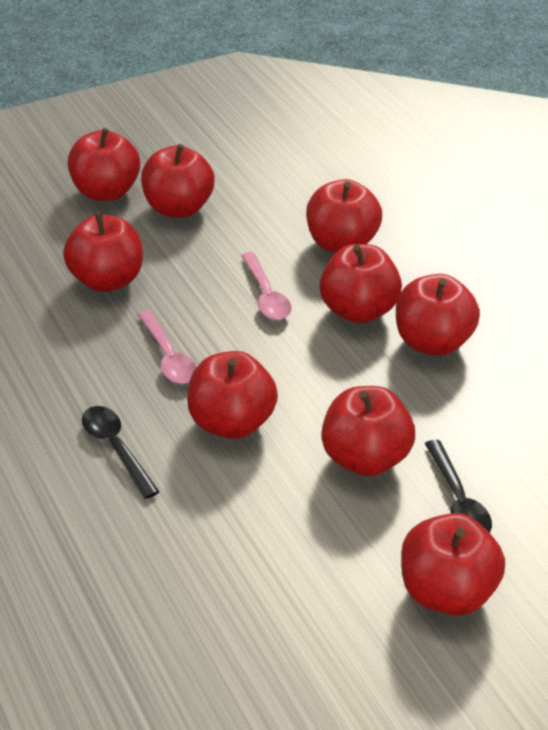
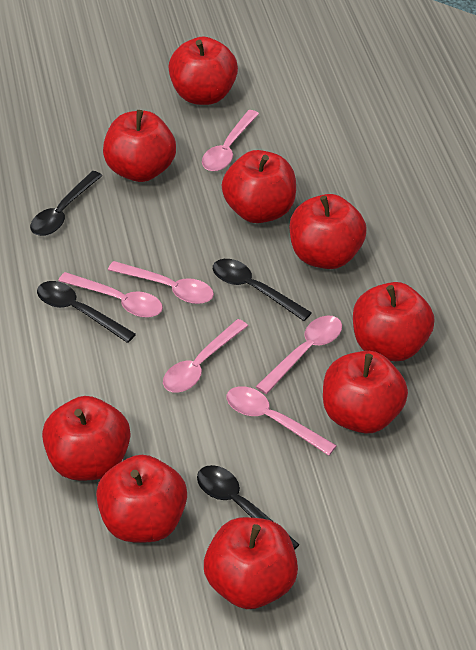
black spoon: 2 -> 4
pink spoon: 2 -> 6

